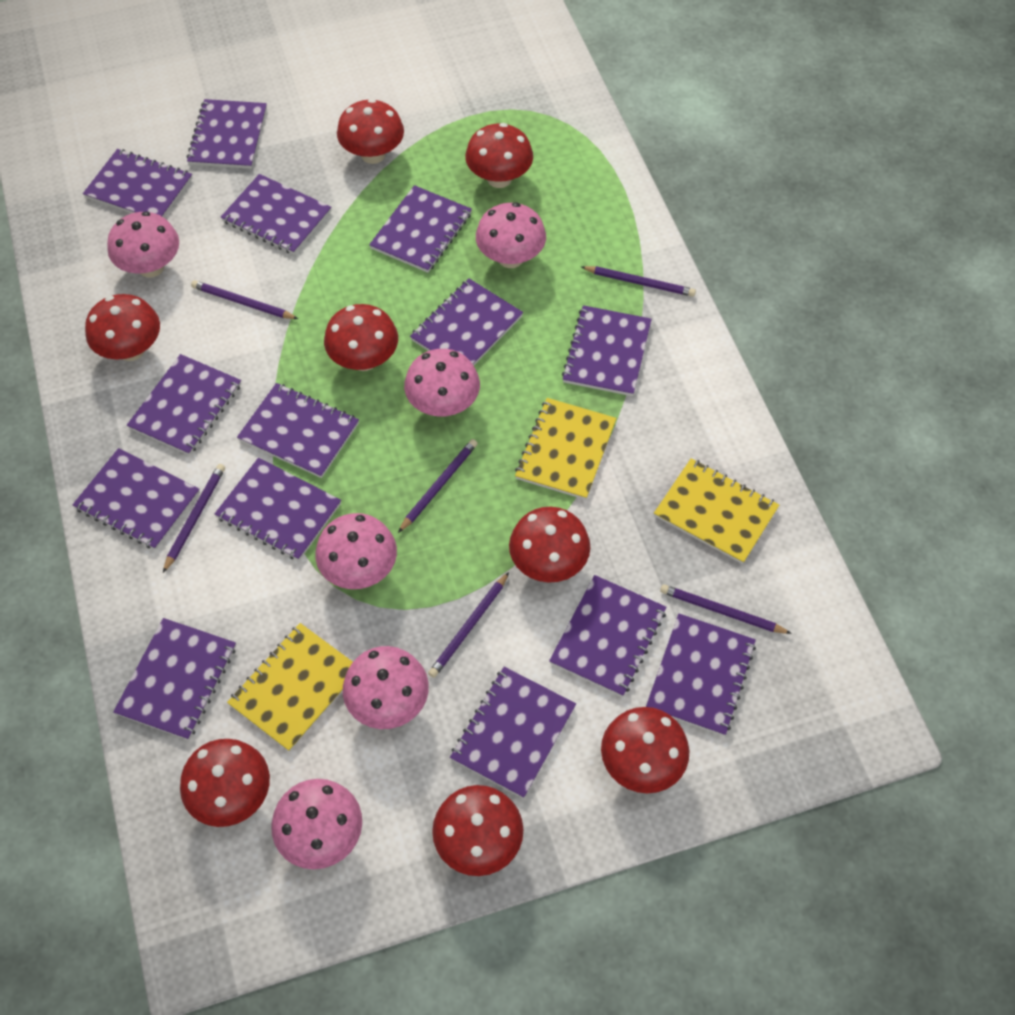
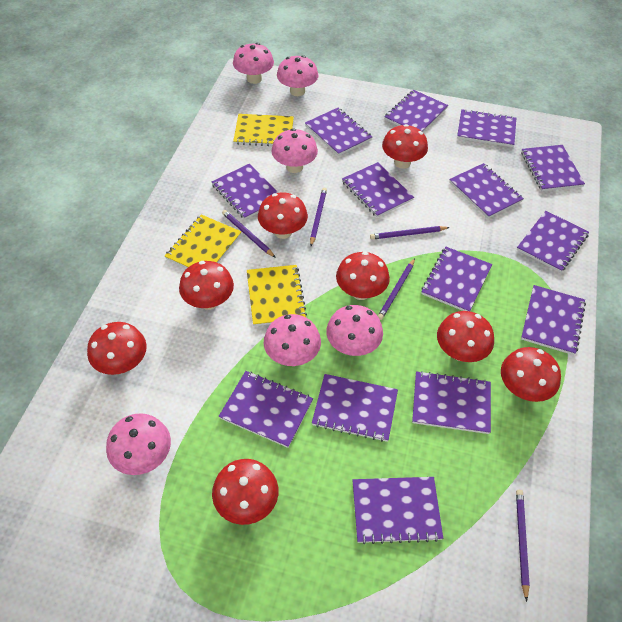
purple pencil: 6 -> 5

